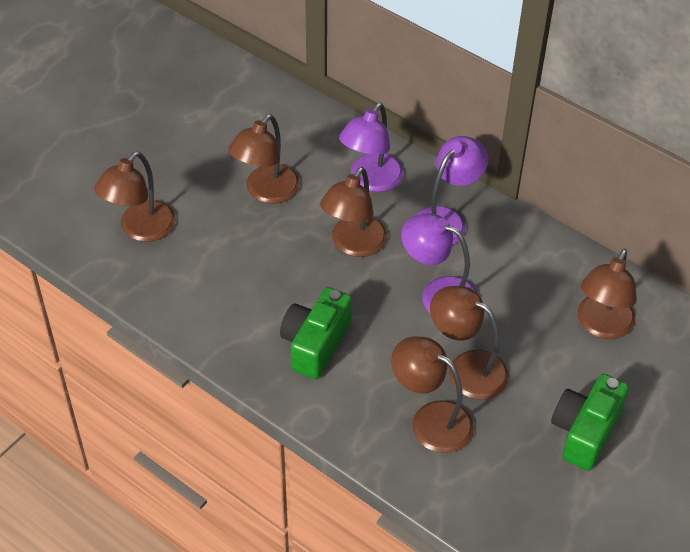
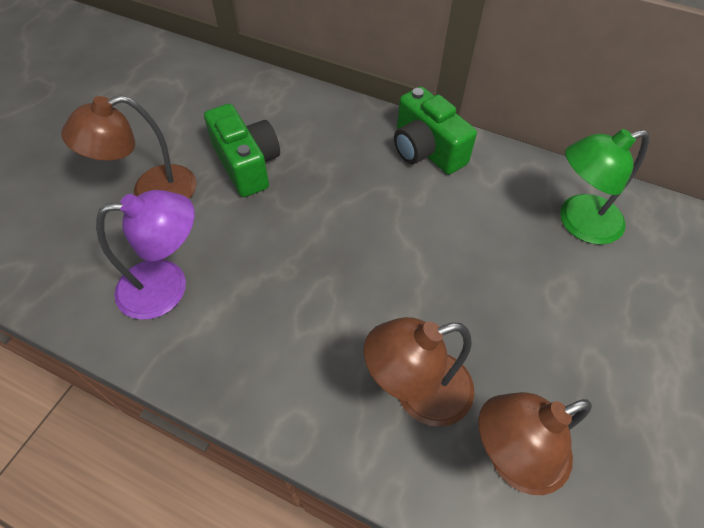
brown lamp: 6 -> 3
green lamp: 0 -> 1
purple lamp: 3 -> 1

